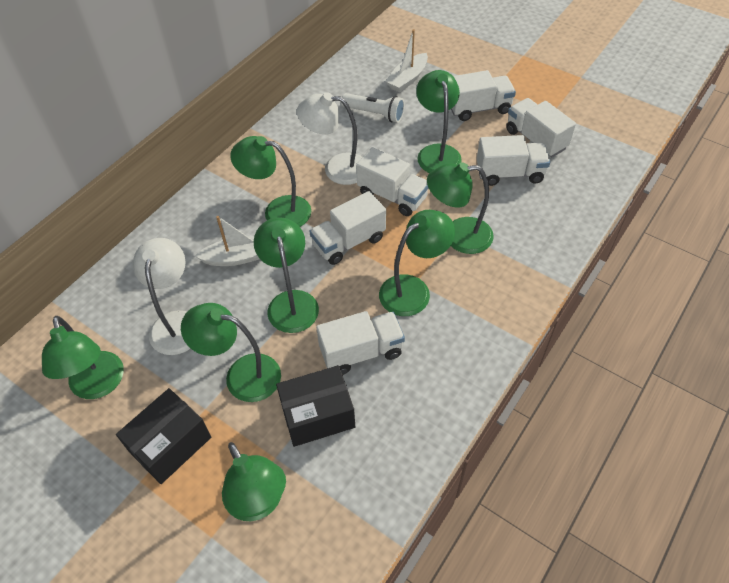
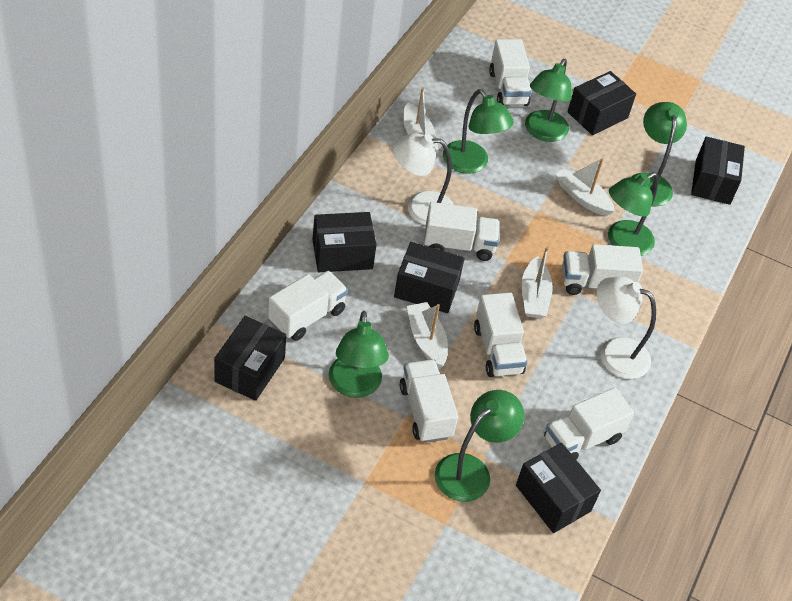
black box: 2 -> 6
green lamp: 8 -> 6
white boat: 2 -> 4
white flashlight: 1 -> 0
white truck: 6 -> 7

